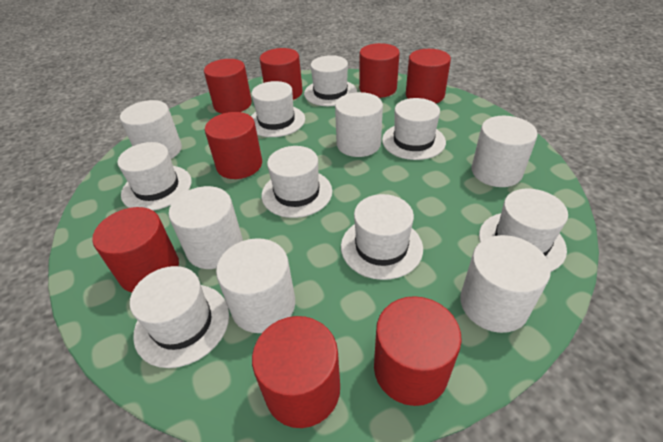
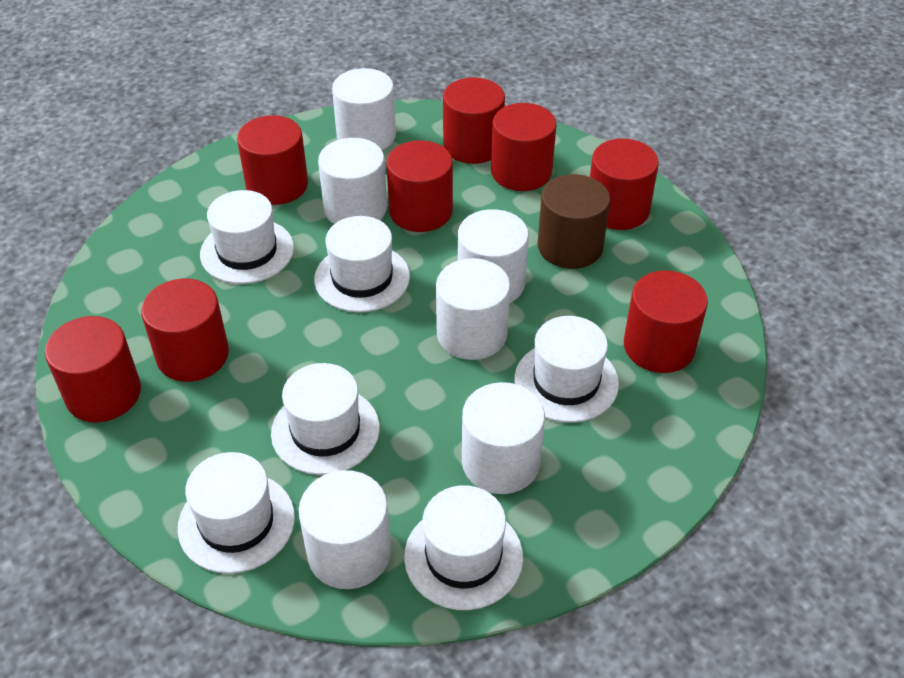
brown cylinder: 0 -> 1
white hat: 8 -> 6

